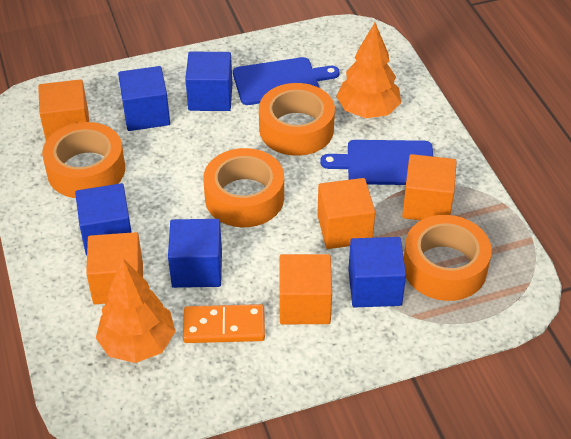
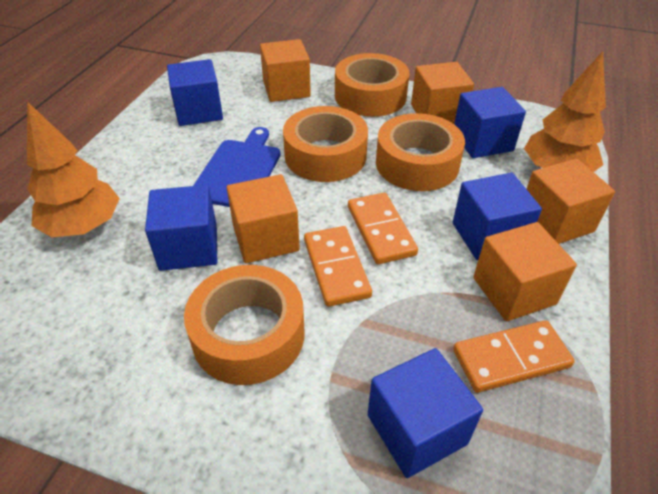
blue cutting board: 2 -> 1
orange domino: 1 -> 3

